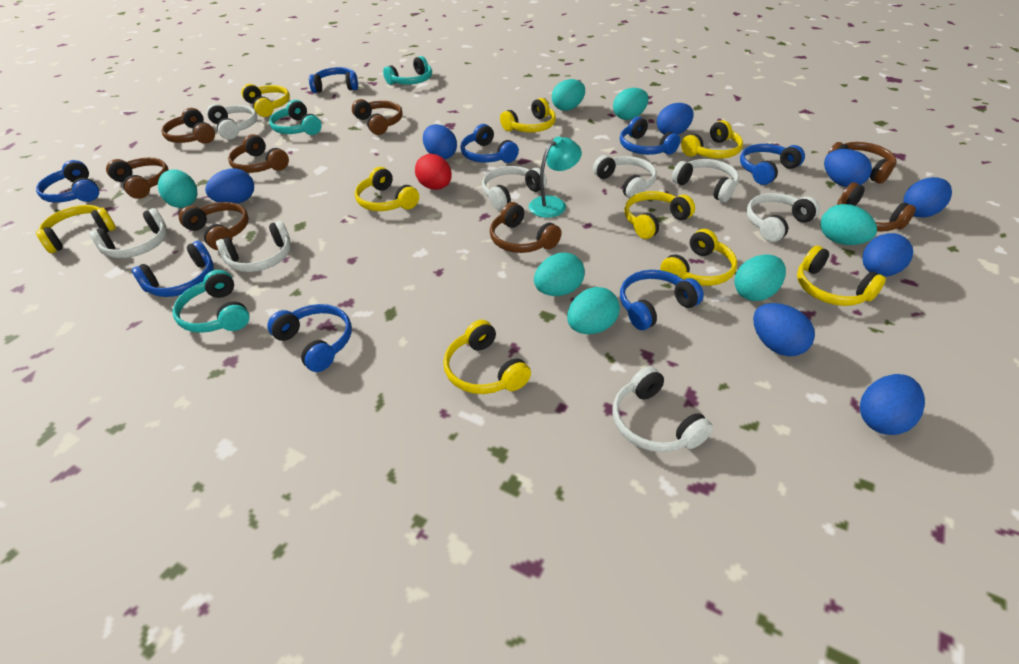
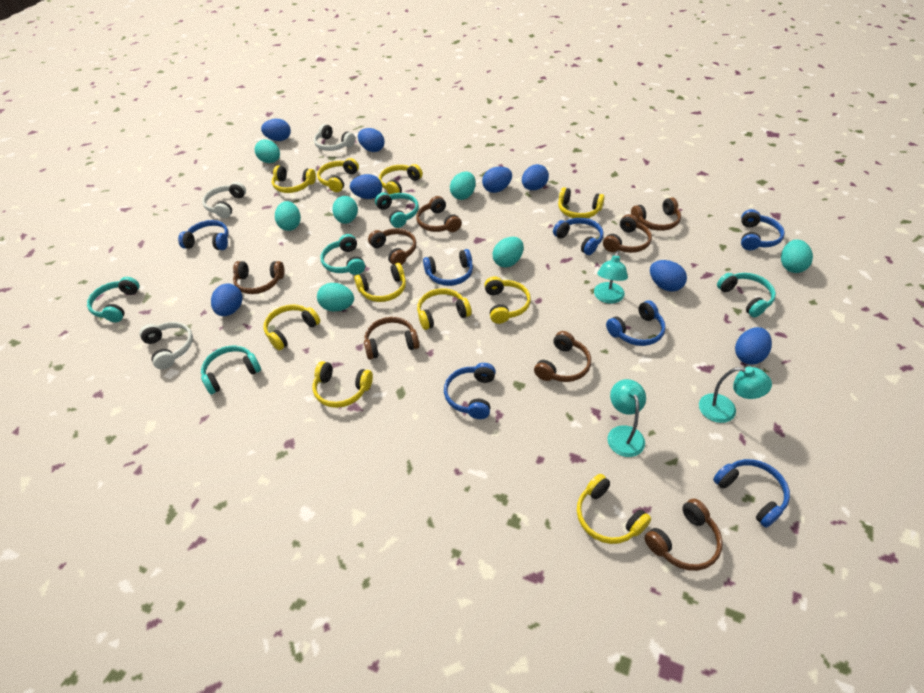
blue headphones: 8 -> 7
red egg: 1 -> 0
turquoise headphones: 3 -> 5
turquoise lamp: 1 -> 3
white headphones: 8 -> 3
yellow headphones: 9 -> 10

